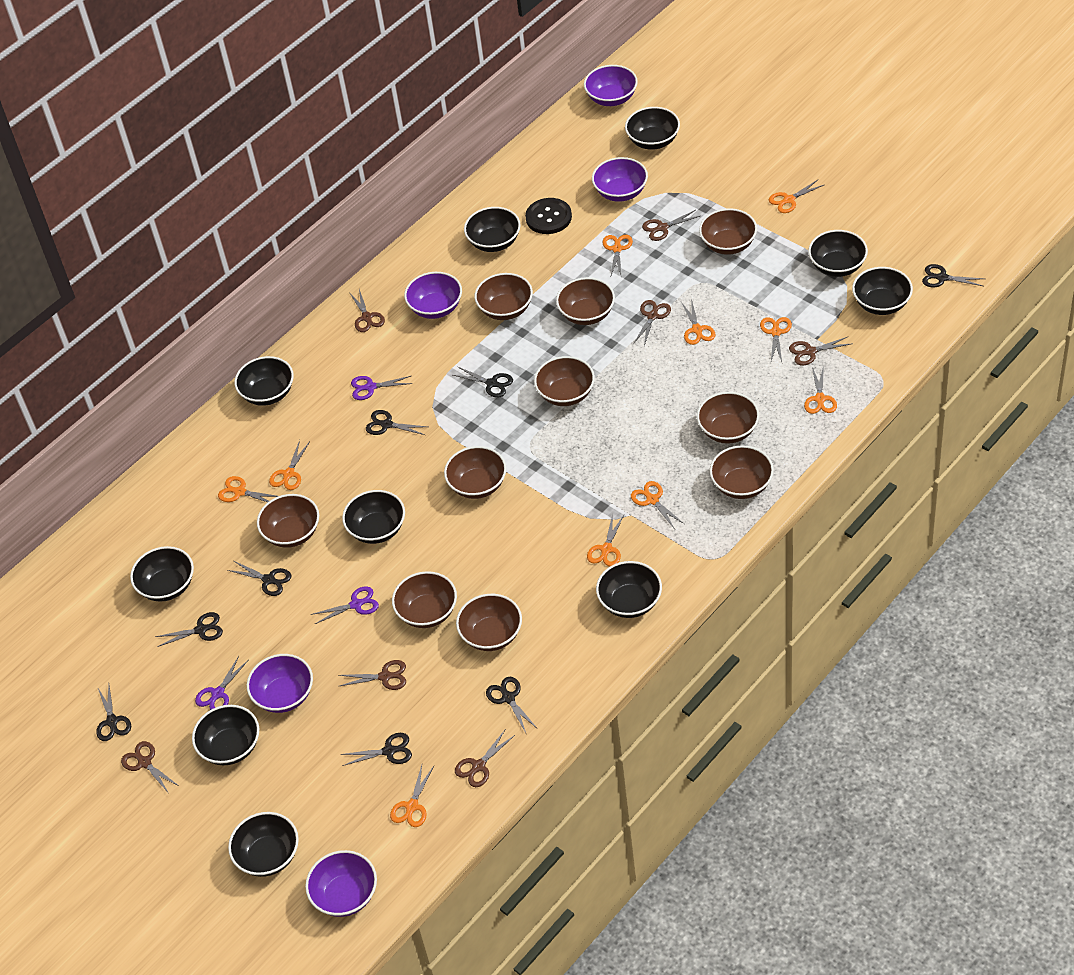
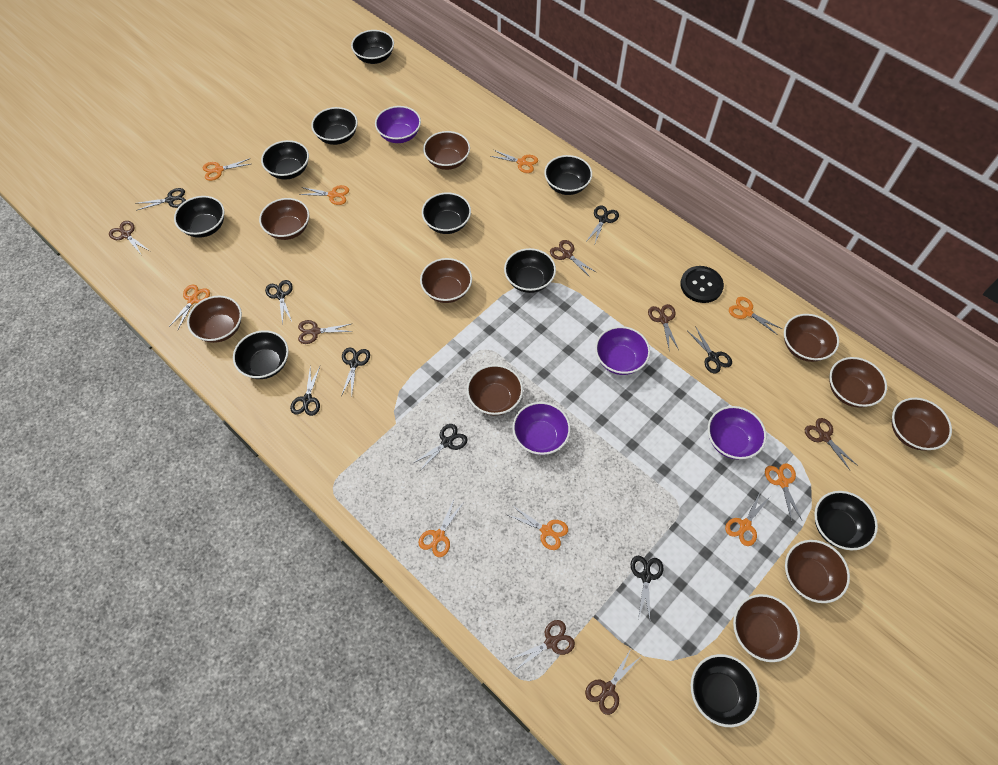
orange scissors: 10 -> 9
purple bowl: 5 -> 4
purple scissors: 3 -> 0

